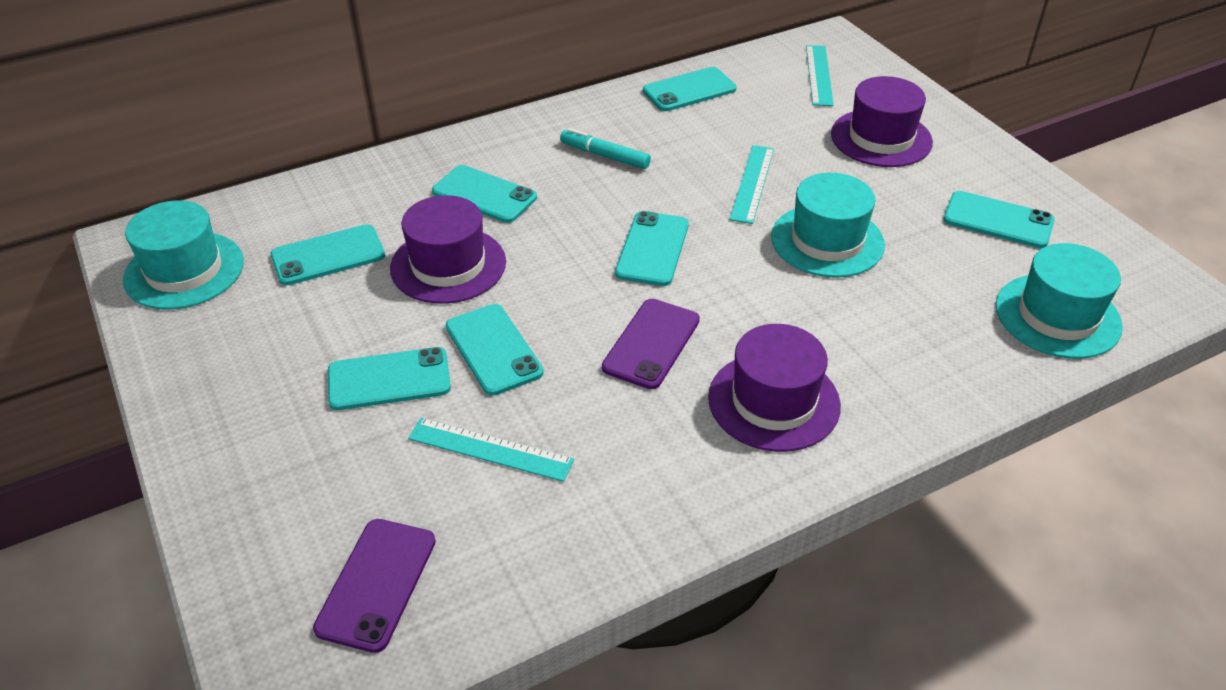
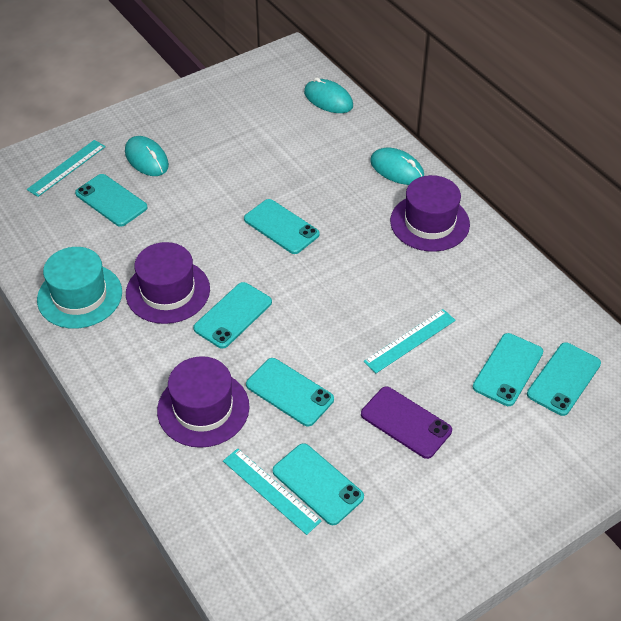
purple phone: 2 -> 1
turquoise hat: 3 -> 1
turquoise marker: 1 -> 0
turquoise mouse: 0 -> 3

